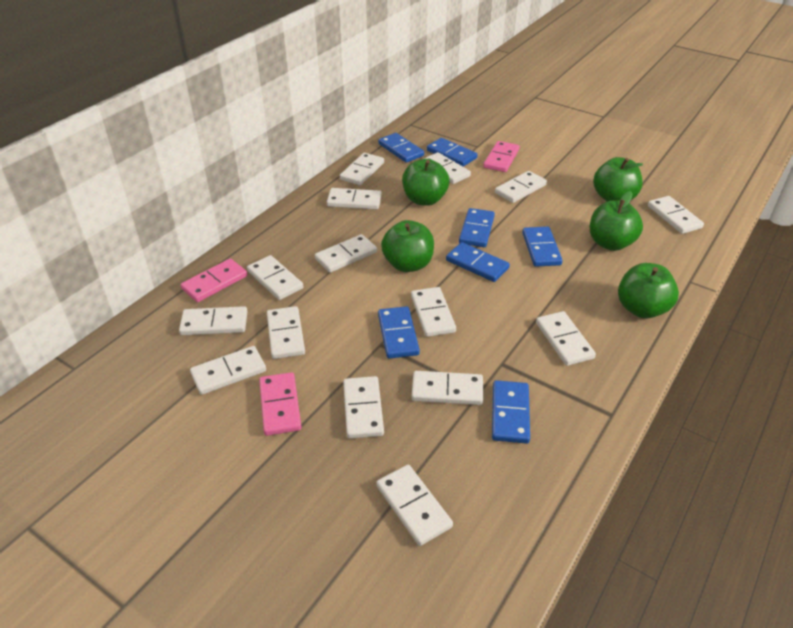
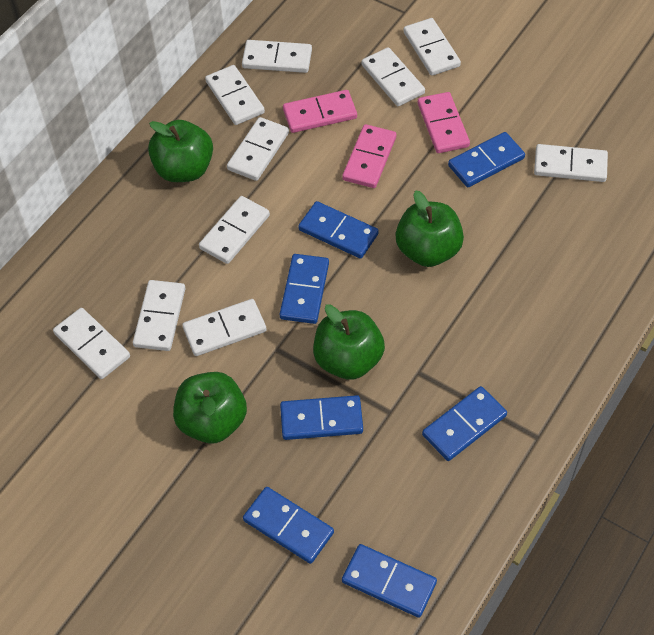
green apple: 5 -> 4
white domino: 15 -> 10

